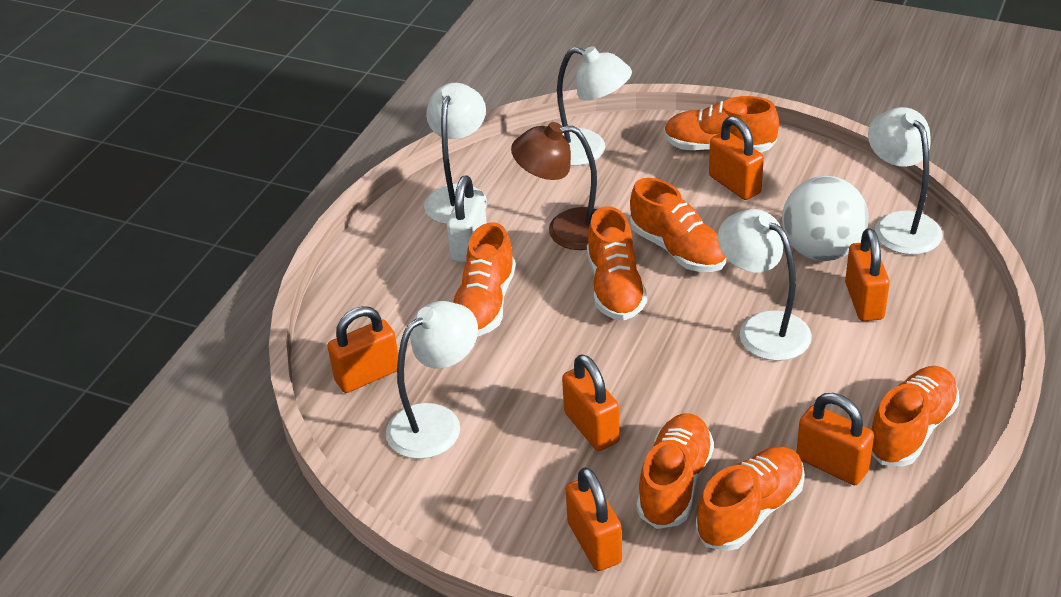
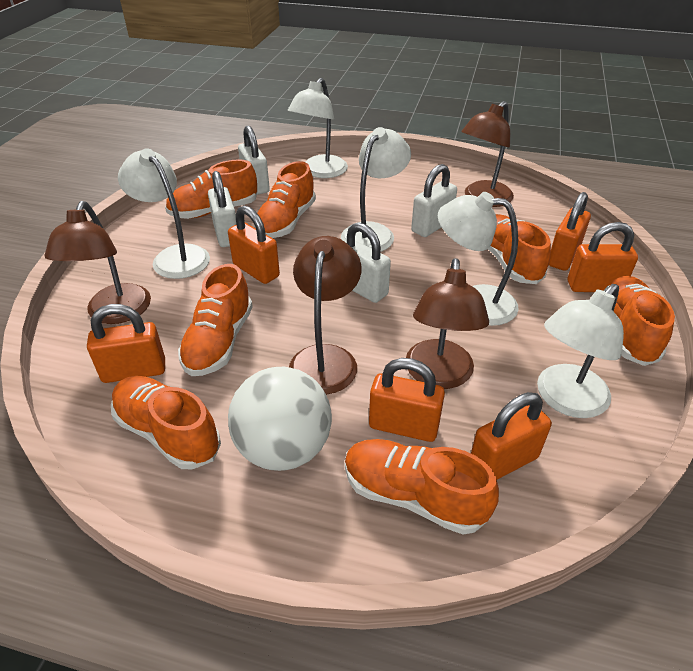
brown lamp: 1 -> 4
white padlock: 1 -> 4

